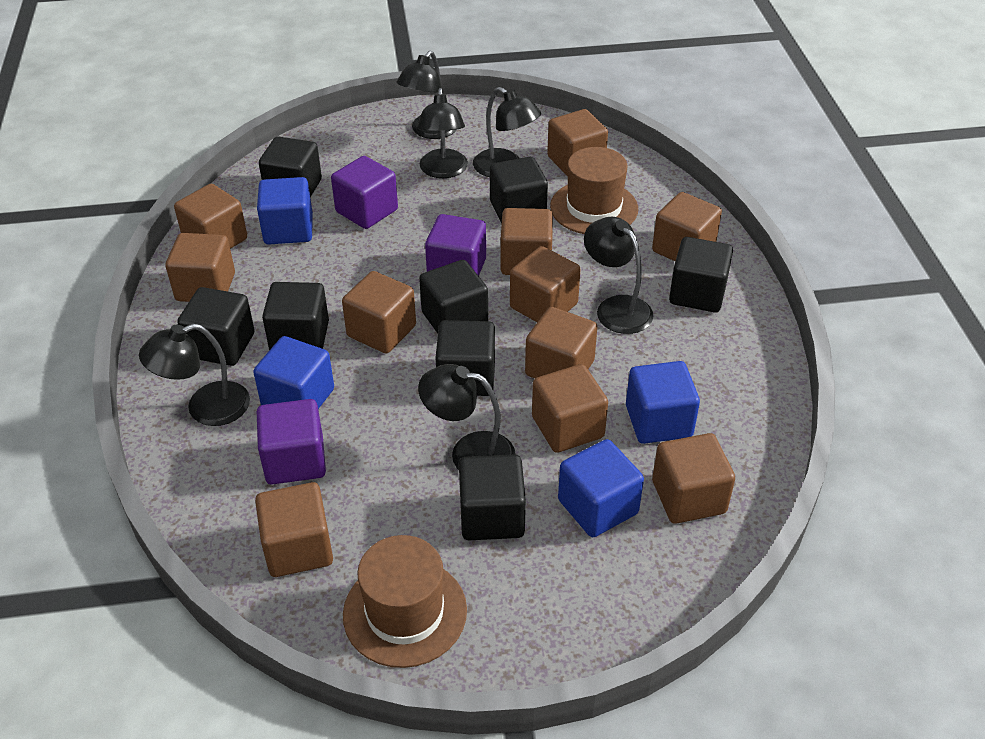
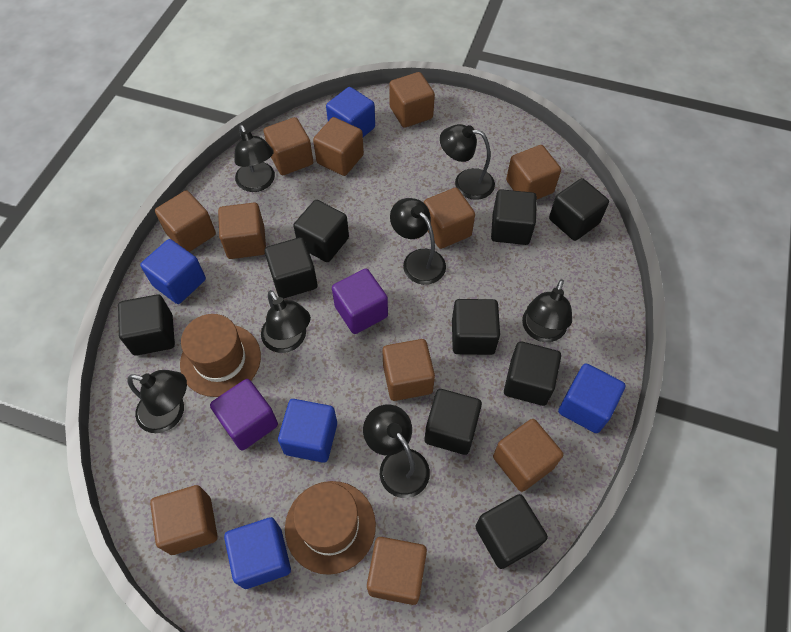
black cube: 8 -> 9
black lamp: 6 -> 7
blue cube: 4 -> 5
purple cube: 3 -> 2

